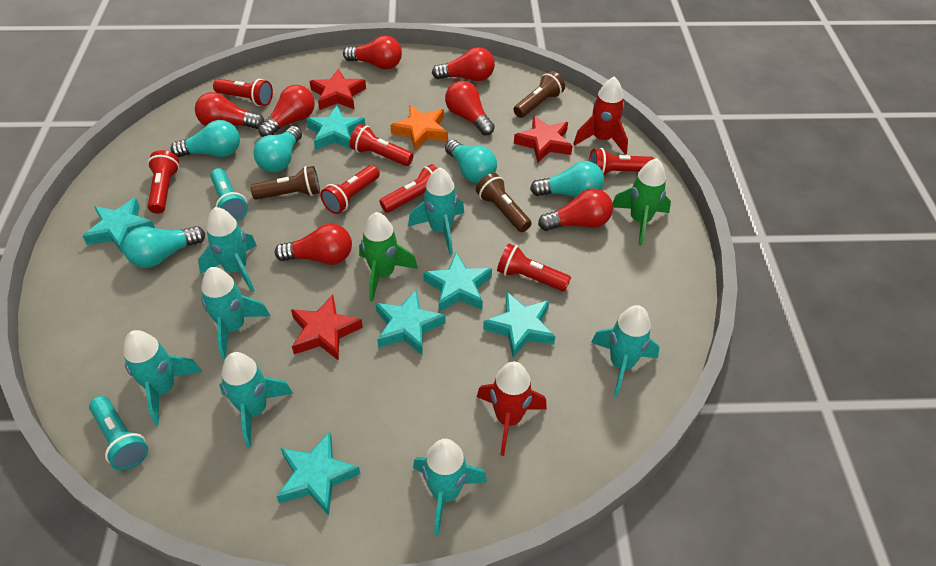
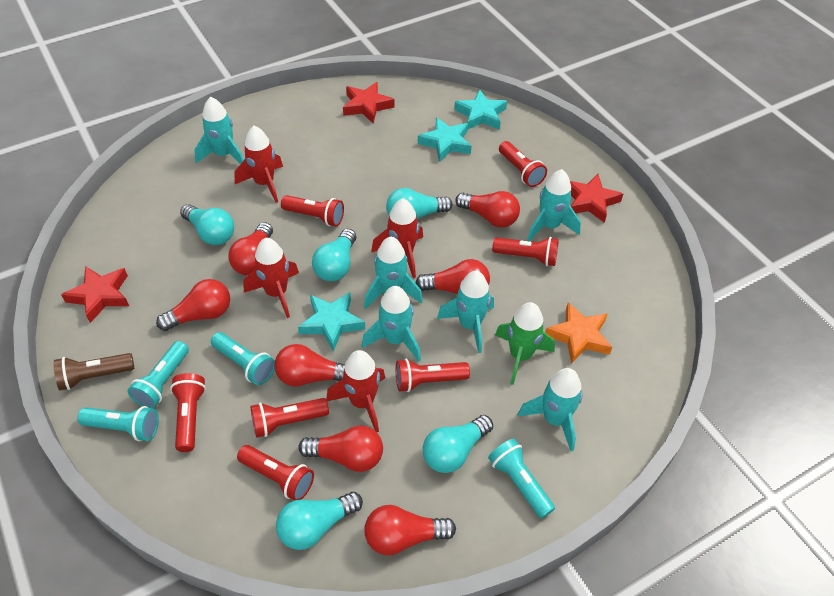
brown flashlight: 3 -> 1
green rocket: 2 -> 1
red rocket: 2 -> 4
turquoise flashlight: 2 -> 4
turquoise rocket: 7 -> 6
turquoise star: 6 -> 3

